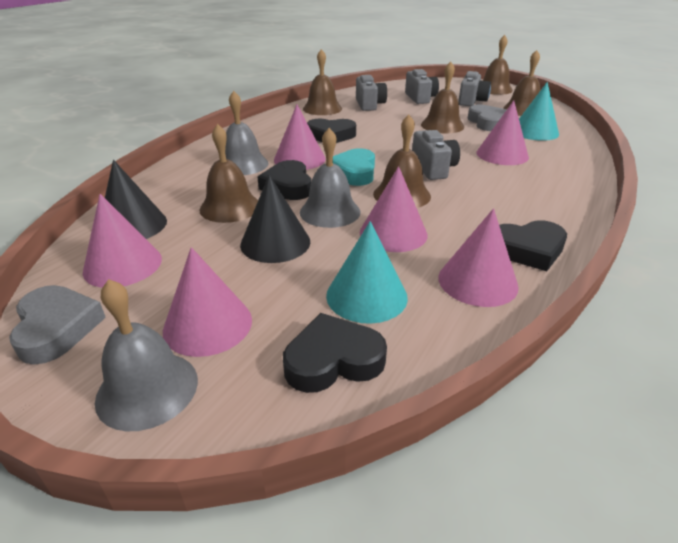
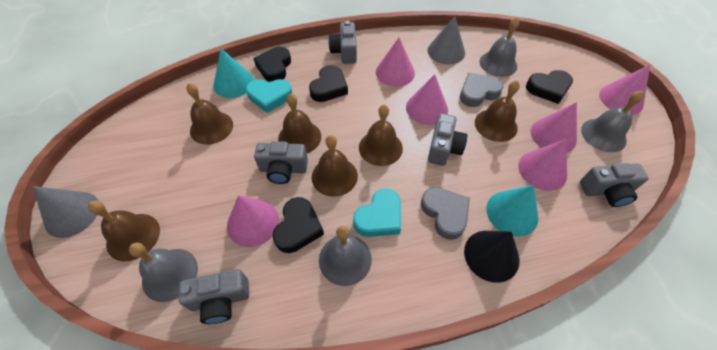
black cone: 2 -> 1
grey bell: 3 -> 4
grey camera: 4 -> 5
grey cone: 0 -> 2
turquoise heart: 1 -> 2

